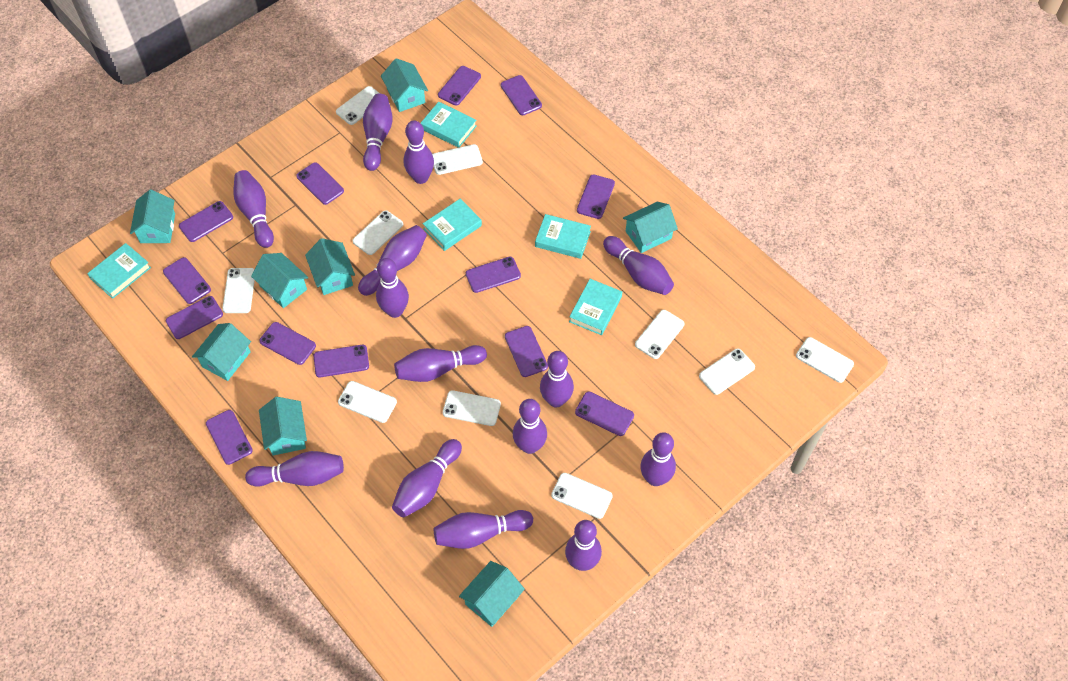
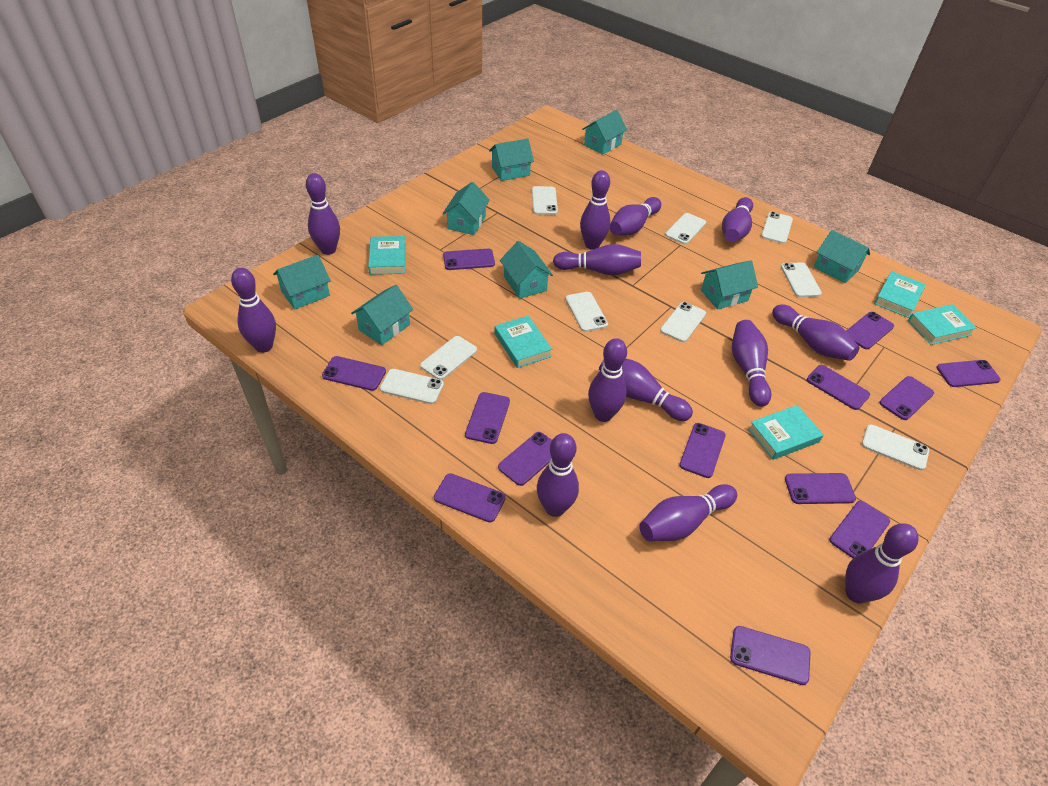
purple bowling pin: 14 -> 13
white phone: 10 -> 9

